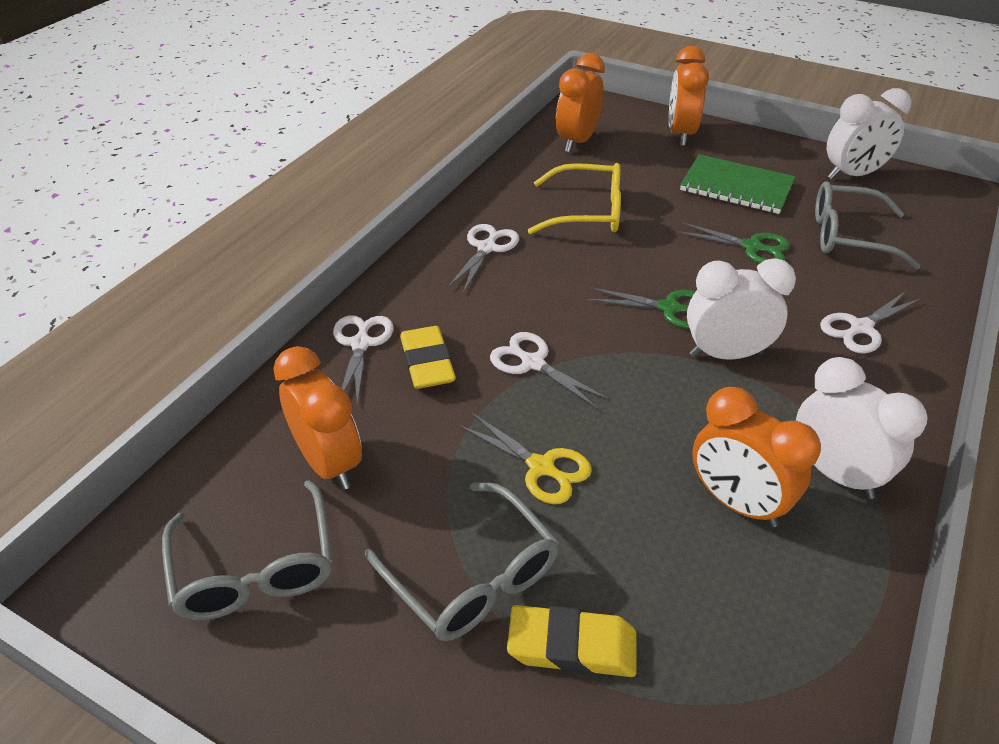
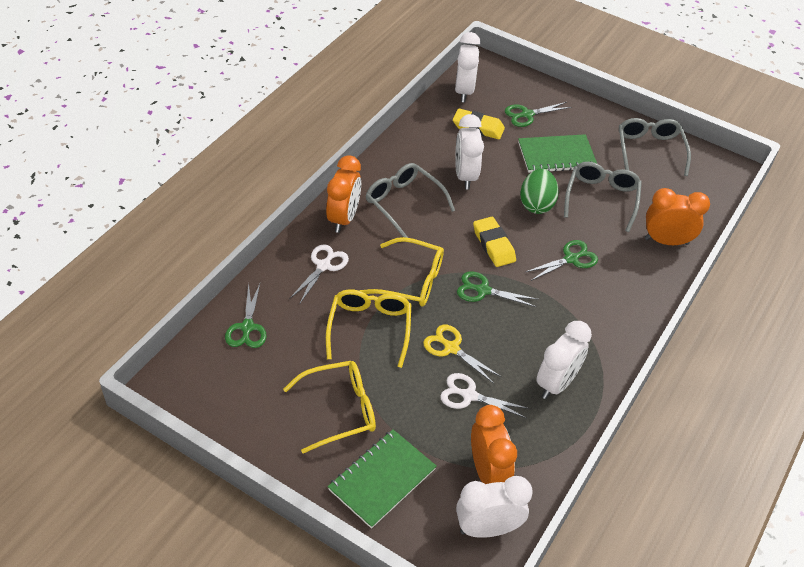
green egg: 0 -> 1
green notebook: 1 -> 2
green scissors: 2 -> 4
orange clock: 4 -> 3
white clock: 3 -> 4
white scissors: 4 -> 2
yellow glasses: 1 -> 3

